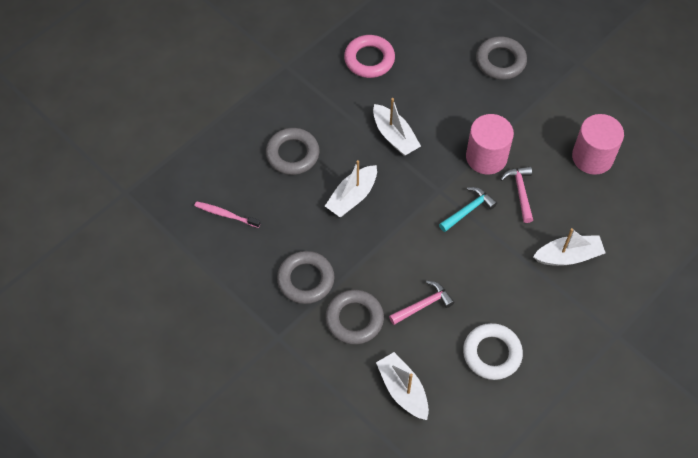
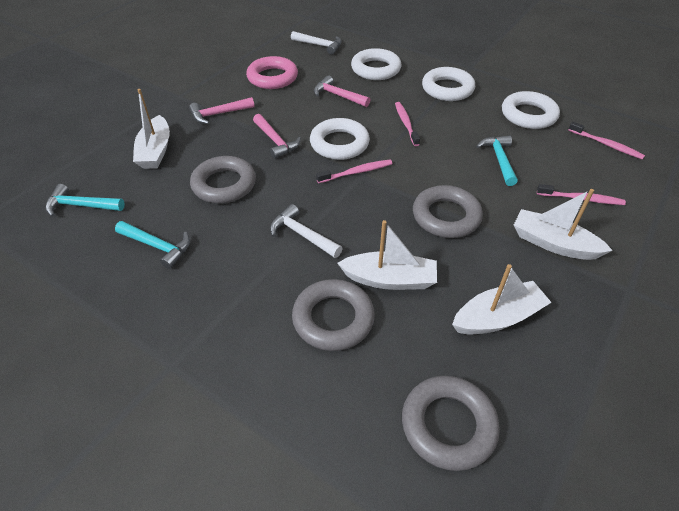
pink cylinder: 2 -> 0
pink hammer: 2 -> 3
pink toothbrush: 1 -> 4
turquoise hammer: 1 -> 3
white hammer: 0 -> 2
white ring: 1 -> 4

